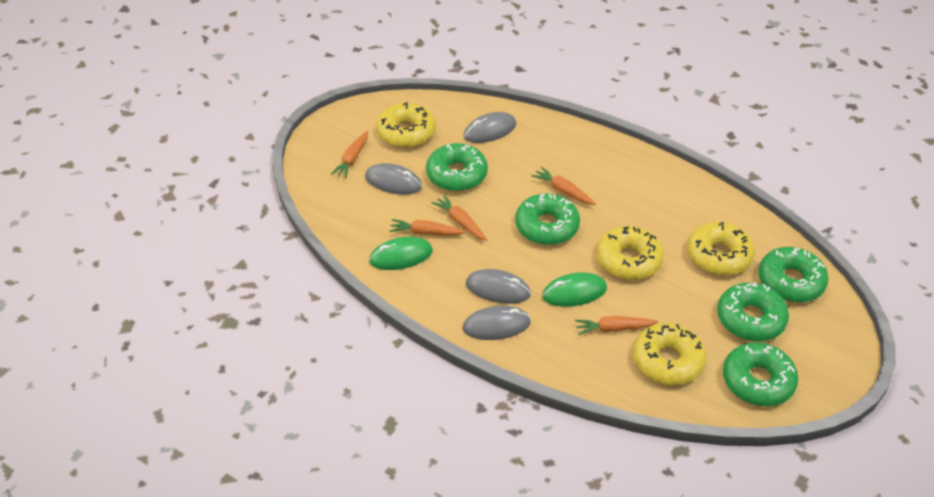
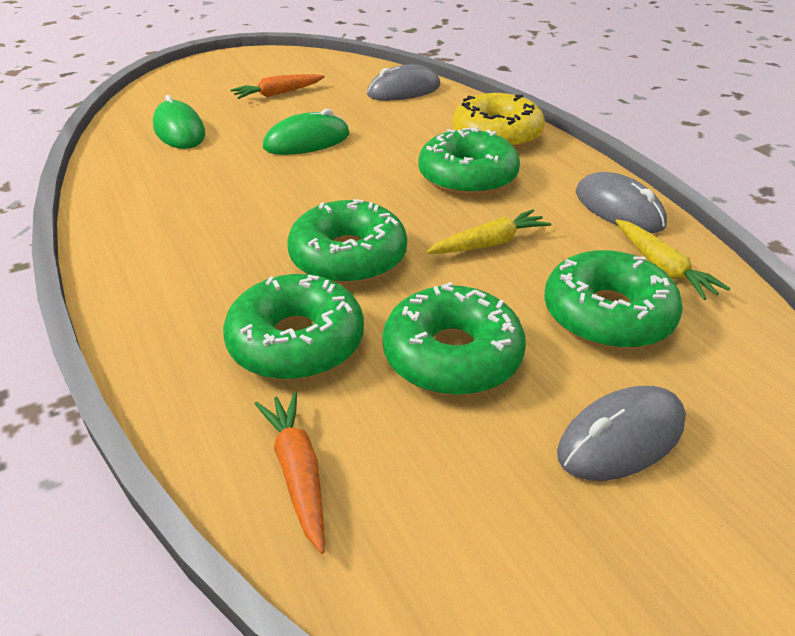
grey mouse: 4 -> 3
orange carrot: 5 -> 2
yellow carrot: 0 -> 2
yellow donut: 4 -> 1

